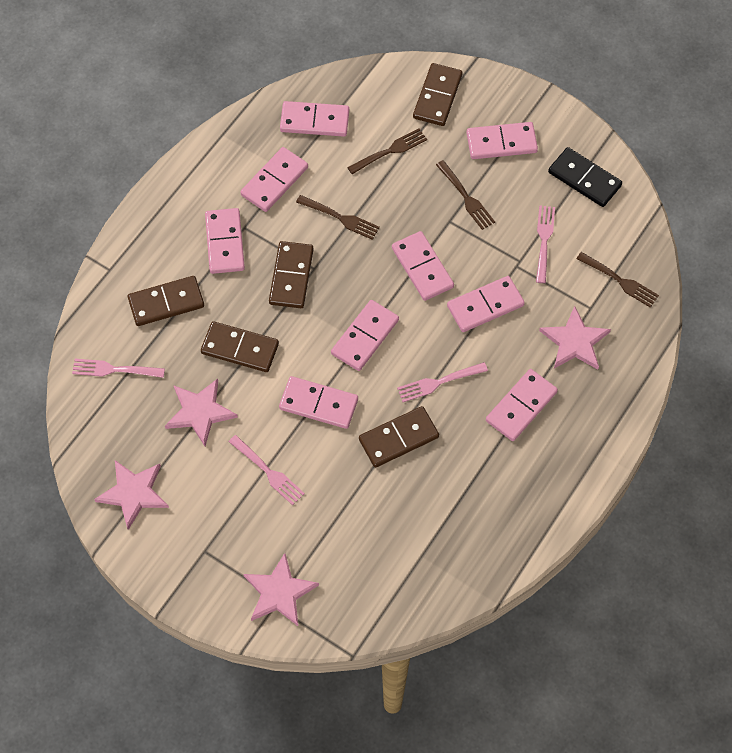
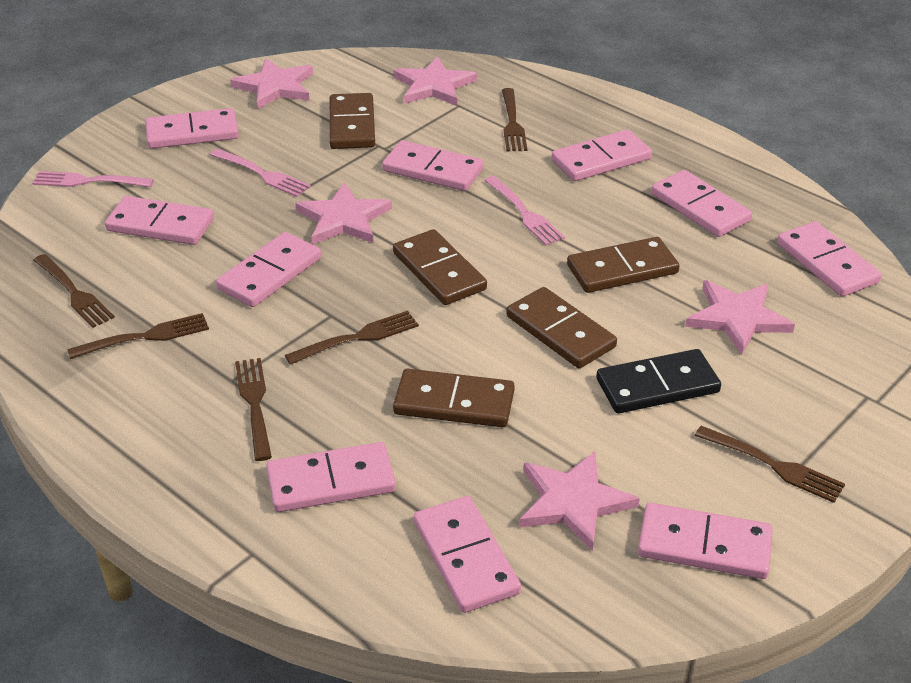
brown fork: 4 -> 6
pink domino: 9 -> 10
pink fork: 4 -> 3
pink star: 4 -> 5

